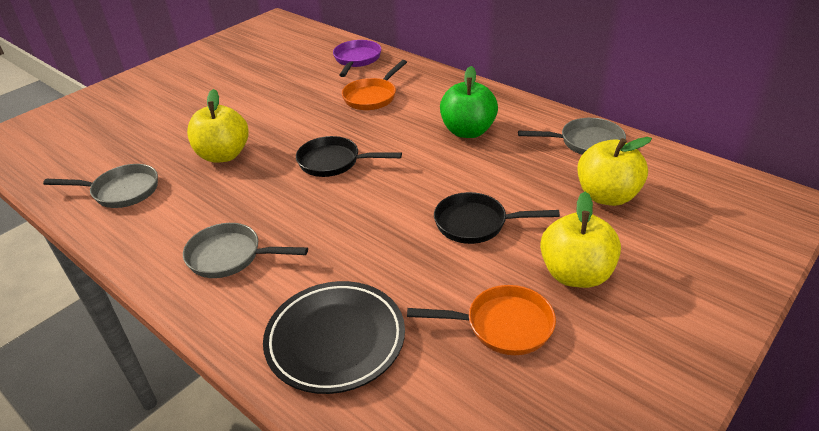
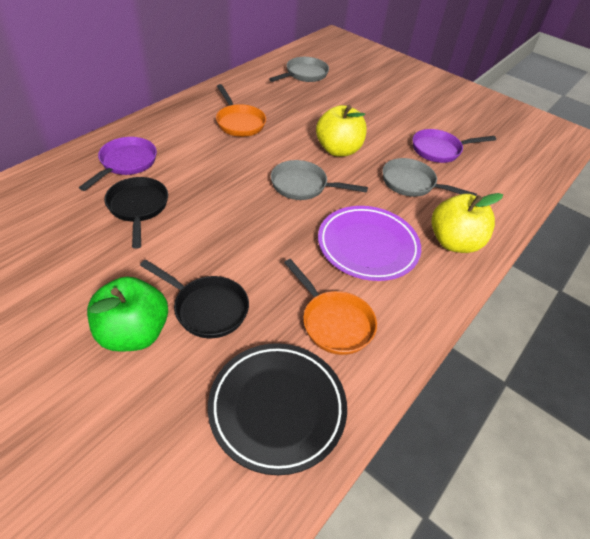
purple pan: 1 -> 2
purple plate: 0 -> 1
yellow apple: 3 -> 2

